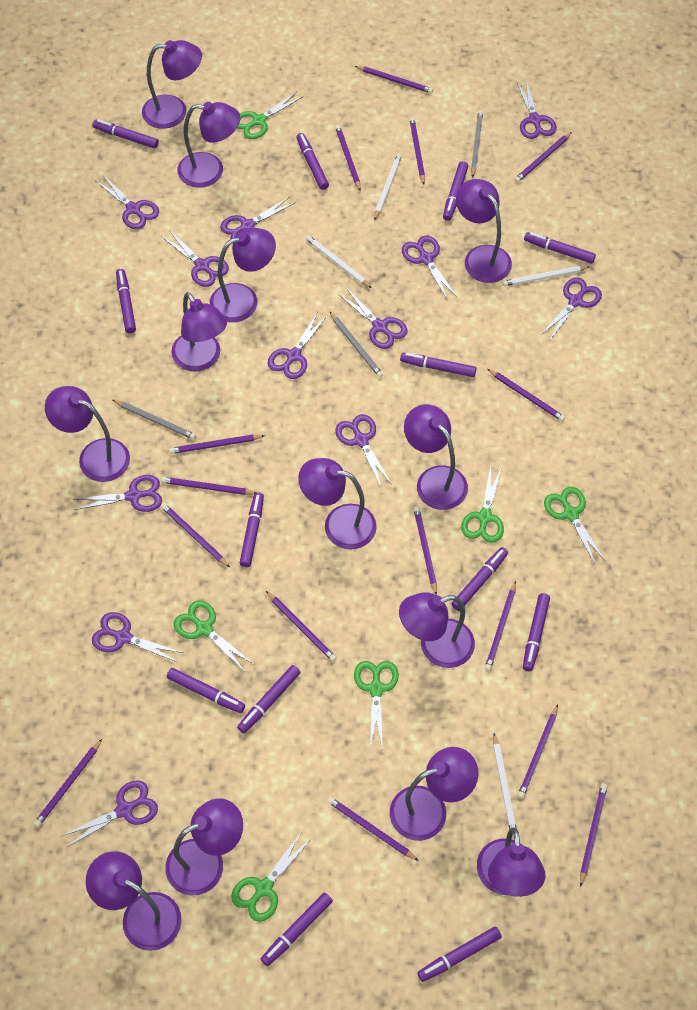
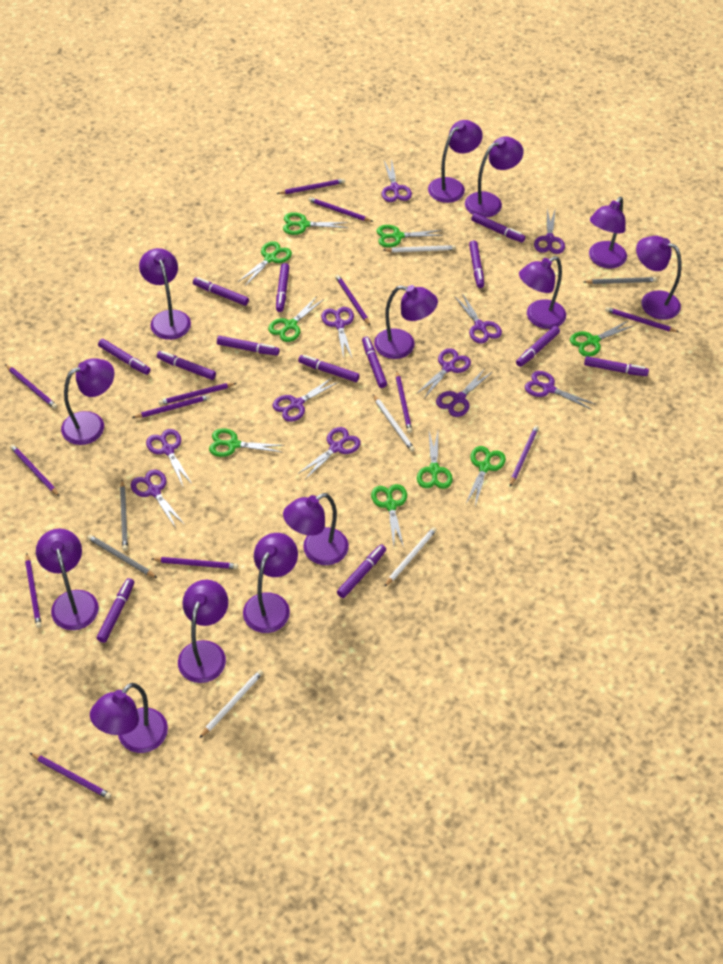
green scissors: 6 -> 9
purple pencil: 15 -> 13
purple scissors: 12 -> 11

